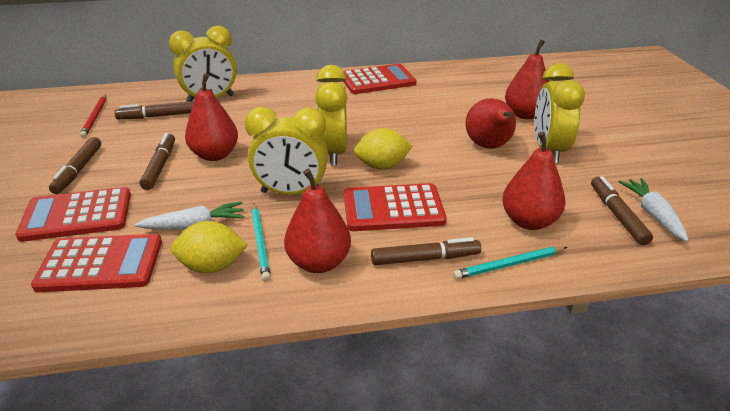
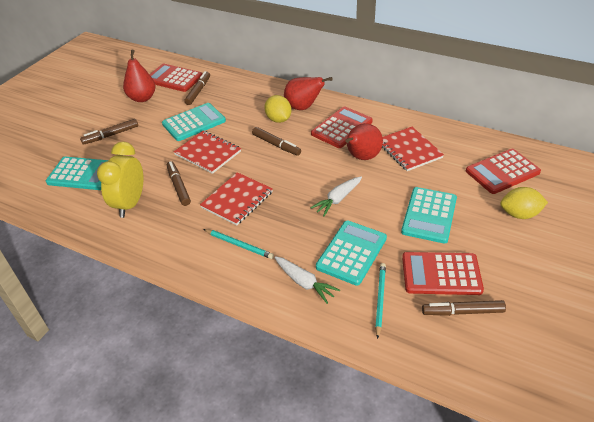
red notebook: 0 -> 3
red pear: 5 -> 3
red pencil: 1 -> 0
turquoise calculator: 0 -> 4
yellow clock: 4 -> 1

